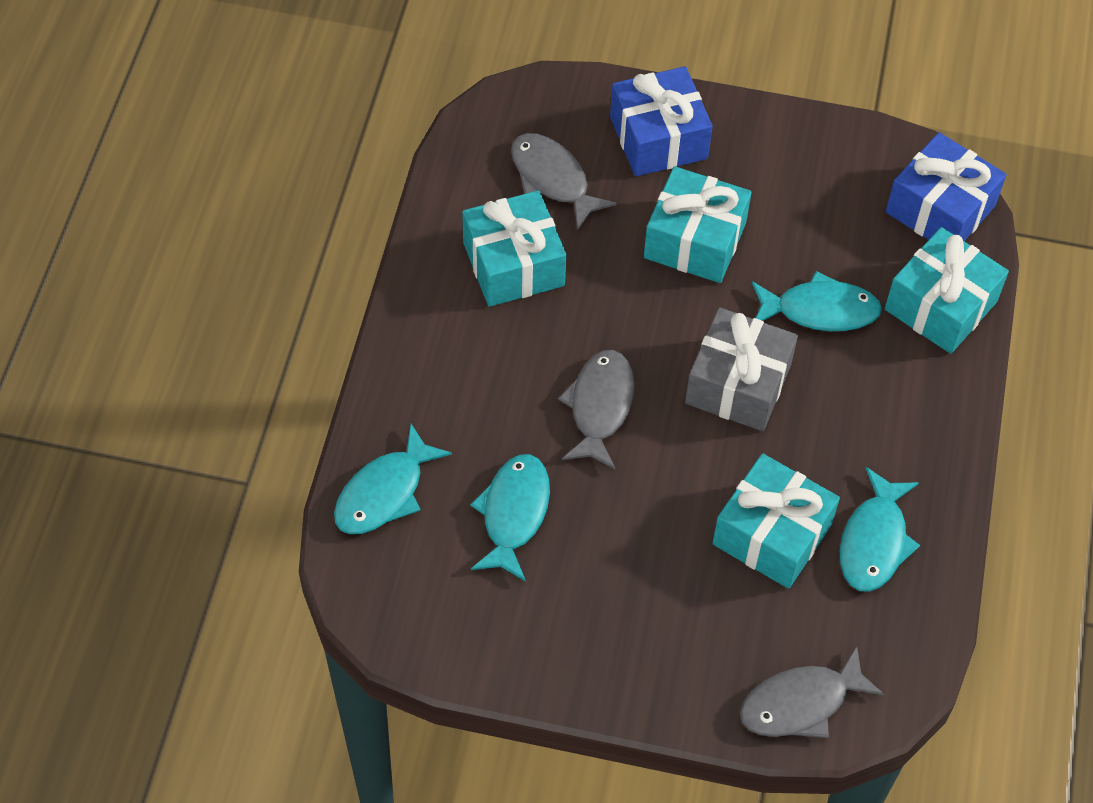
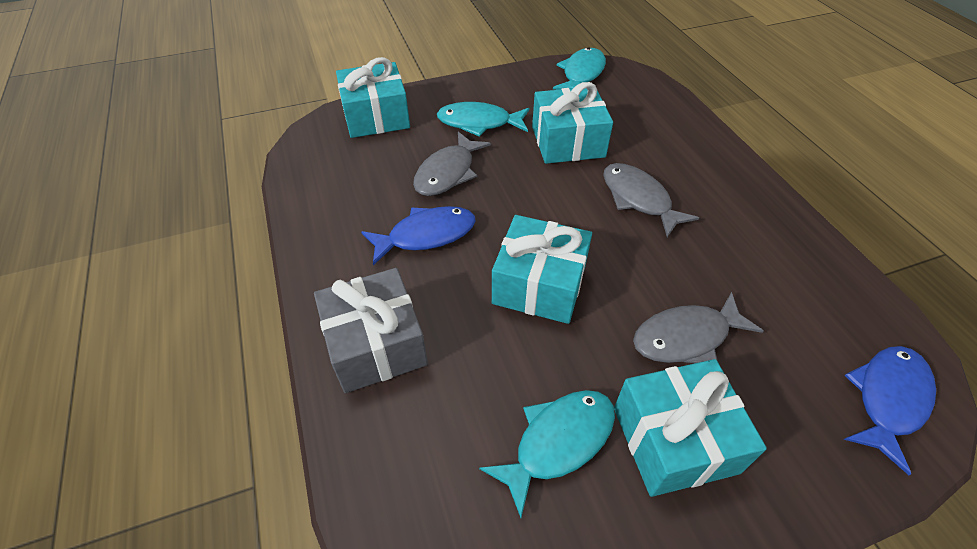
blue fish: 0 -> 2
blue gift: 2 -> 0
turquoise fish: 4 -> 3

